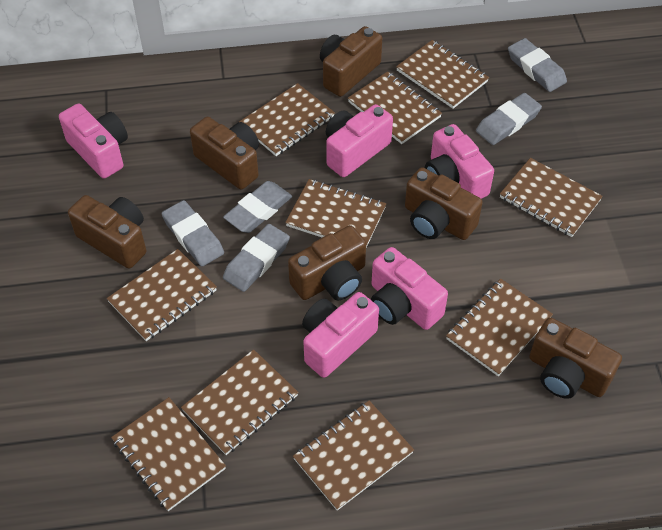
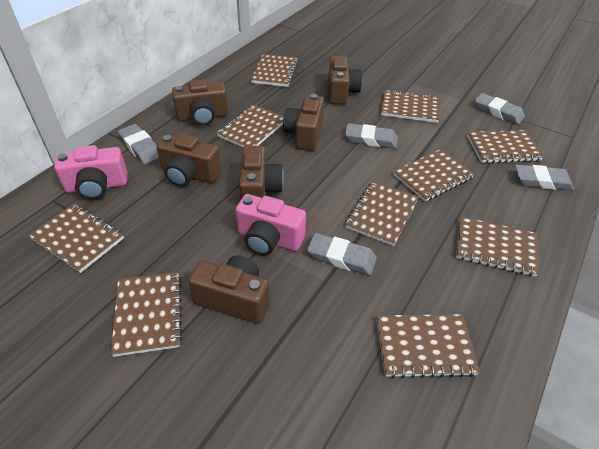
pink camera: 5 -> 2

